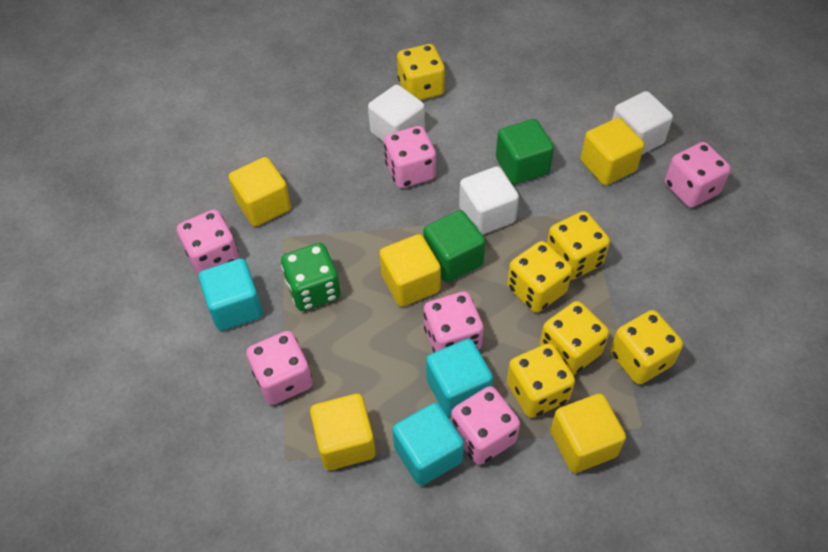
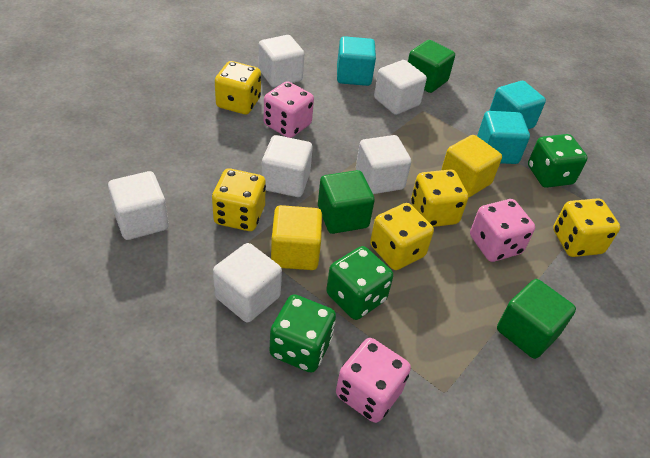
green cube: 2 -> 3
green dice: 1 -> 3
pink dice: 6 -> 3
white cube: 3 -> 6
yellow cube: 5 -> 2
yellow dice: 6 -> 5

